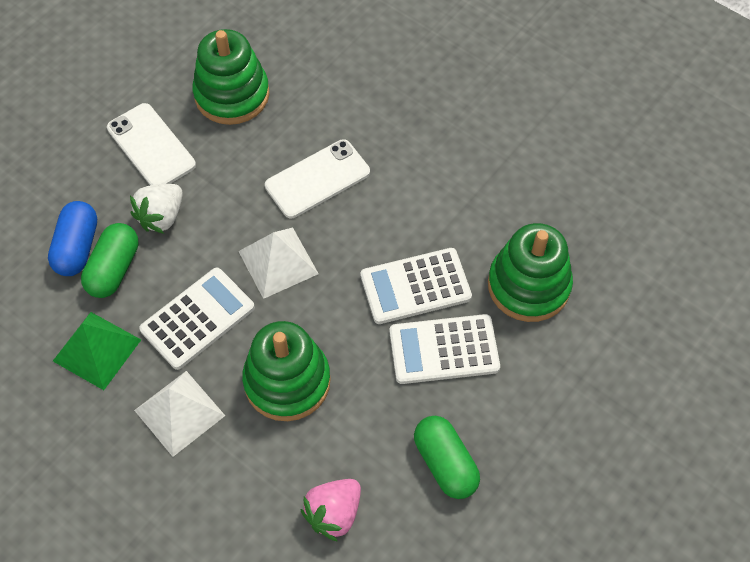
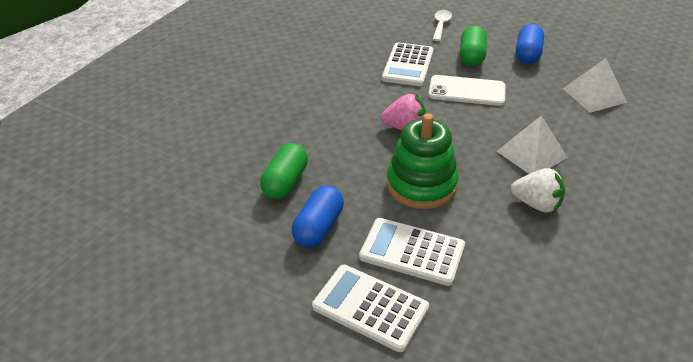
blue capsule: 1 -> 2
green pyramid: 1 -> 0
green stacking toy: 3 -> 1
white phone: 2 -> 1
white spoon: 0 -> 1

